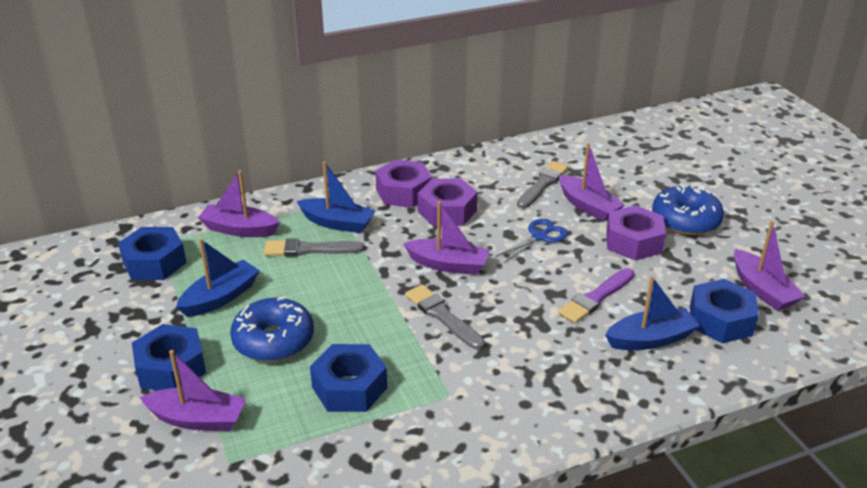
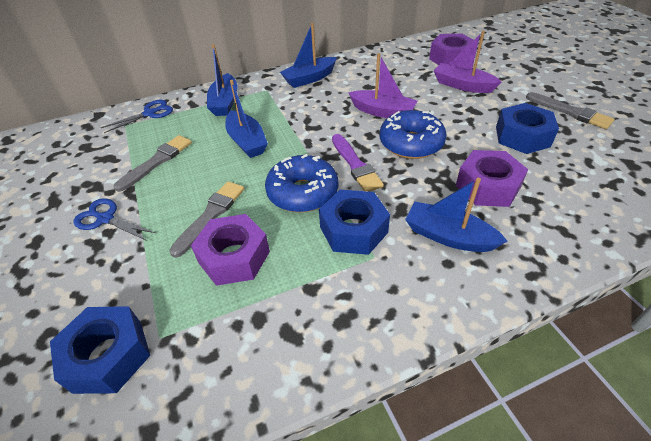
blue boat: 3 -> 4
blue nut: 4 -> 3
blue scissors: 1 -> 2
purple boat: 5 -> 2

